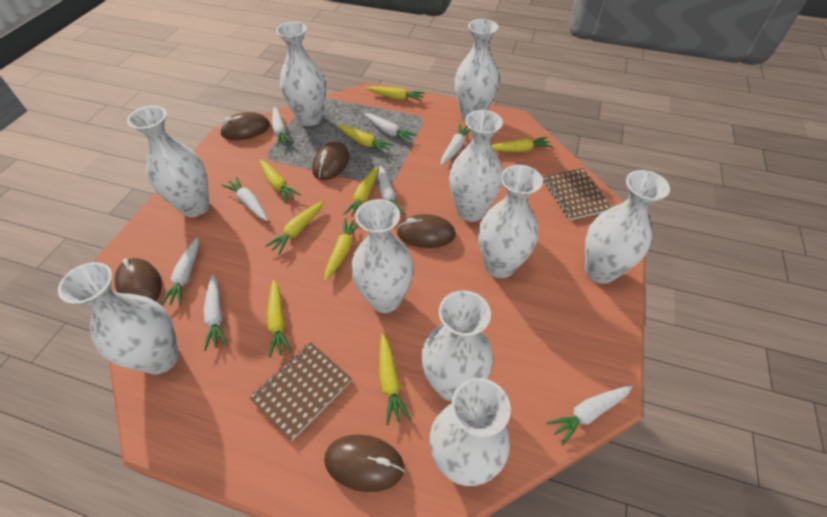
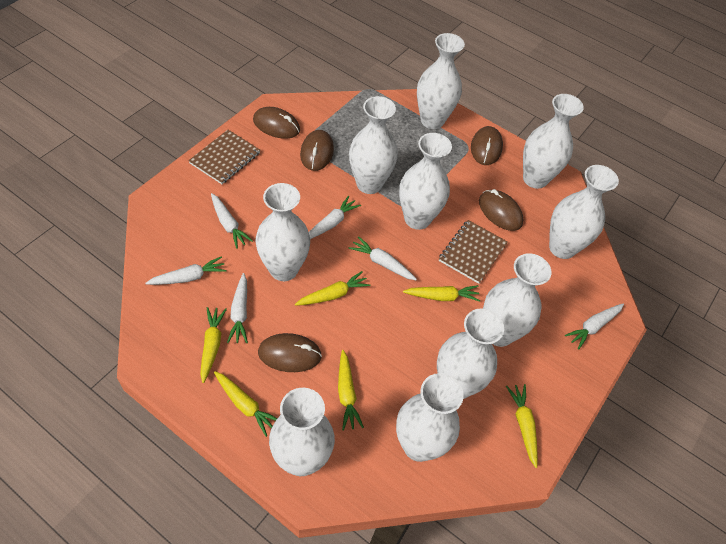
white carrot: 8 -> 6
yellow carrot: 9 -> 6

